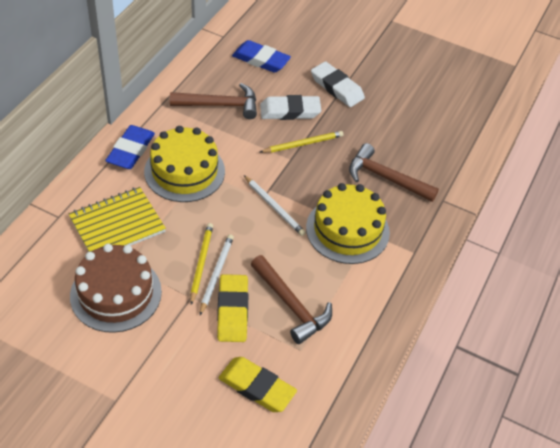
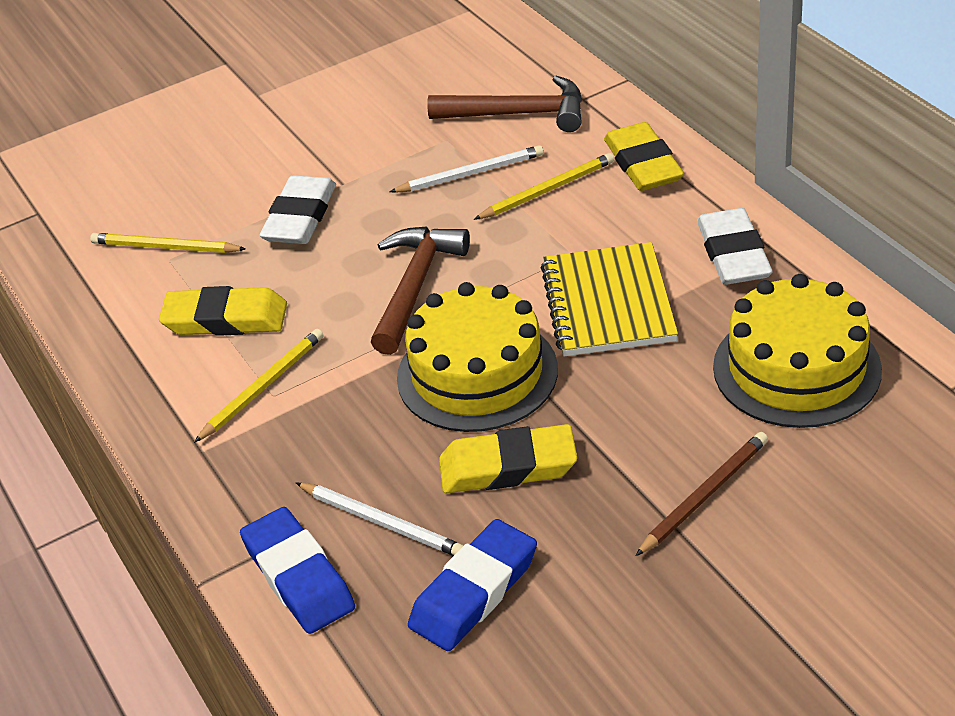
brown cake: 1 -> 0
brown hammer: 3 -> 2
brown pencil: 0 -> 1
yellow eraser: 2 -> 3
yellow pencil: 2 -> 3

